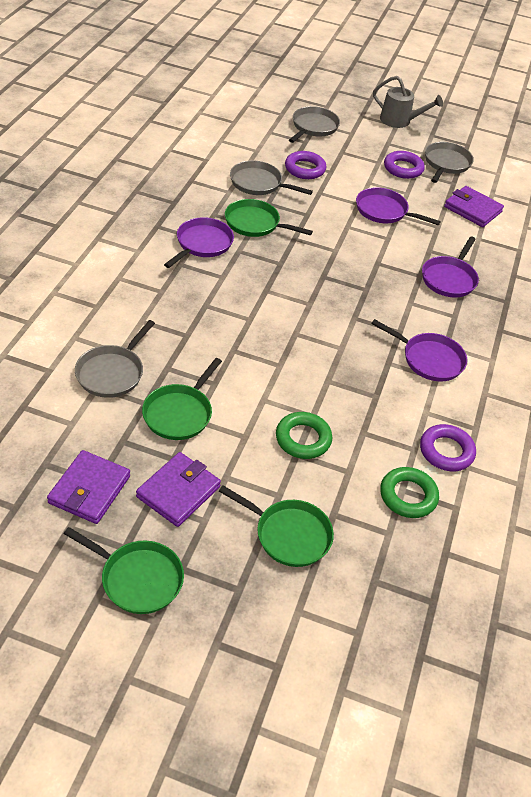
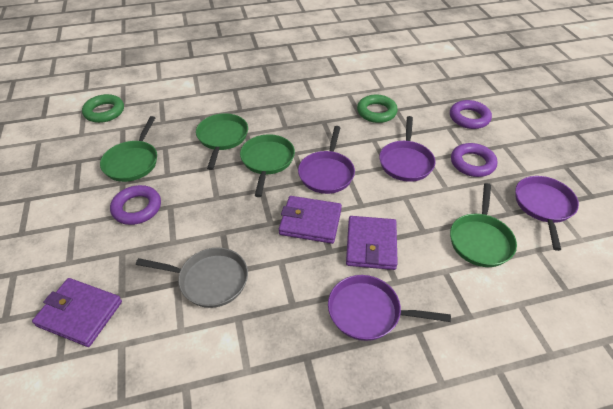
grey pan: 4 -> 1
grey watering can: 1 -> 0

